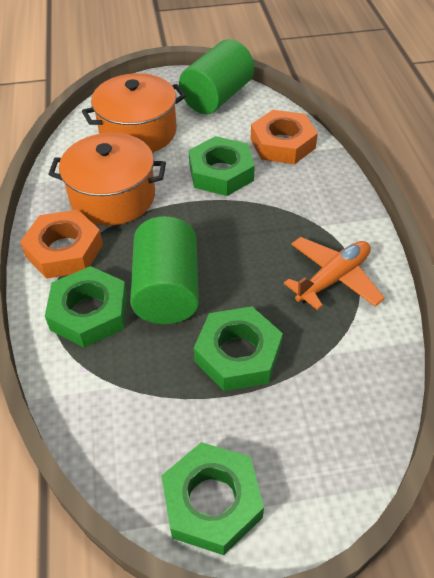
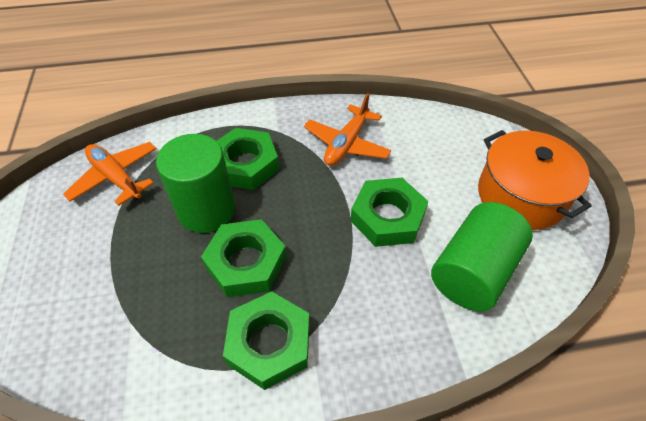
orange nut: 2 -> 0
orange plane: 1 -> 2
orange pot: 2 -> 1

